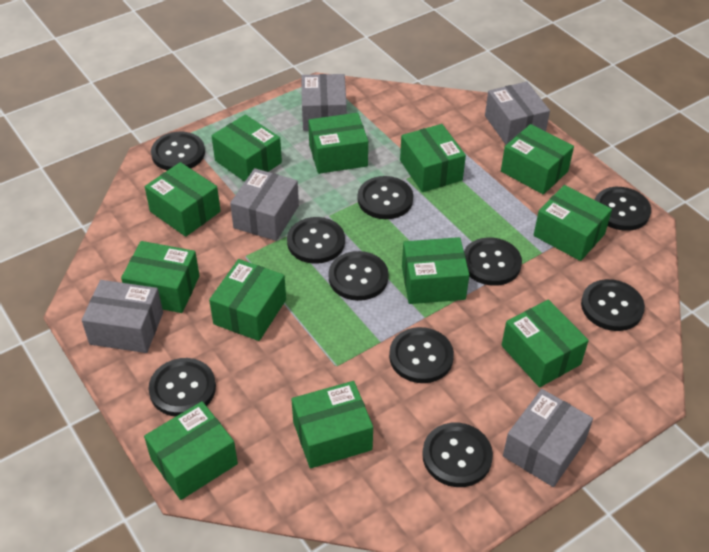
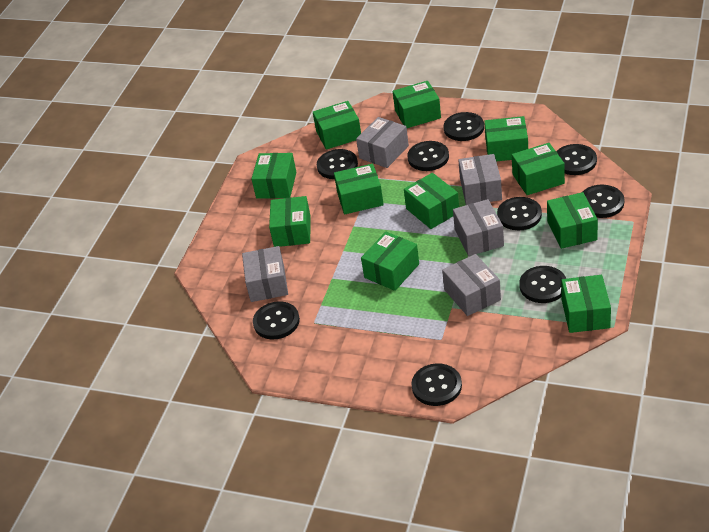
black button: 10 -> 9
green box: 12 -> 11

